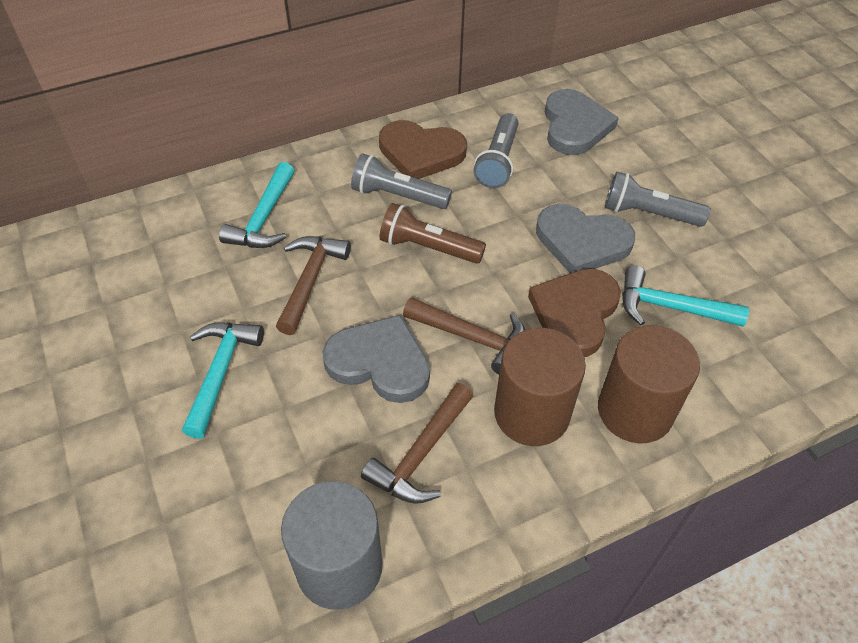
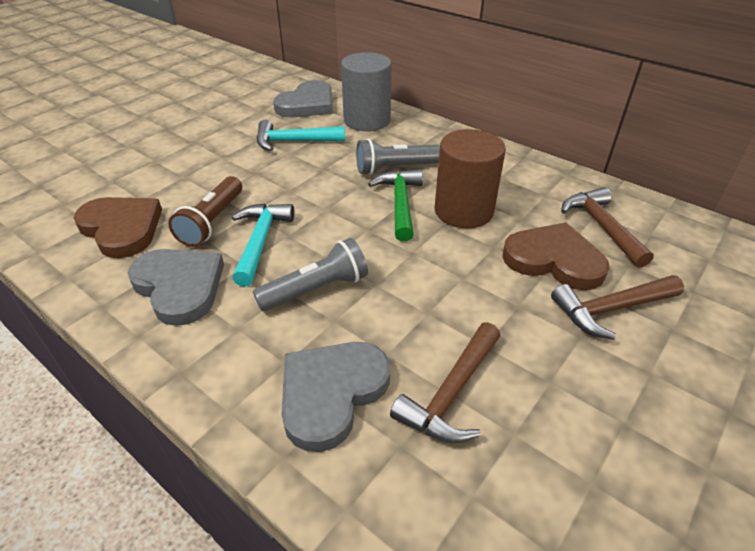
brown cylinder: 2 -> 1
green hammer: 0 -> 1
grey flashlight: 3 -> 2
turquoise hammer: 3 -> 2

